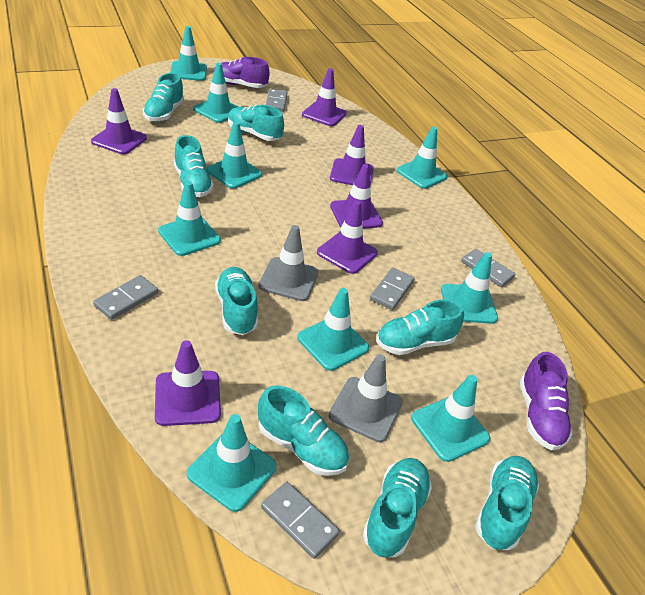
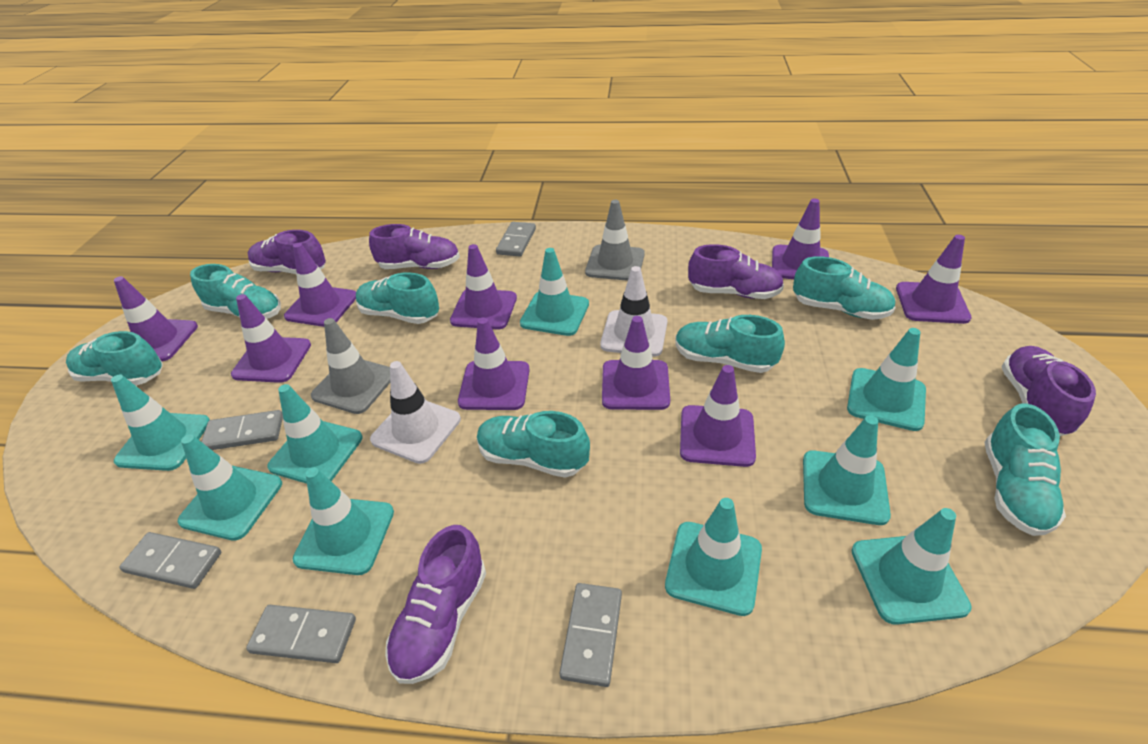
purple shoe: 2 -> 5
purple traffic cone: 6 -> 9
turquoise shoe: 8 -> 7
white traffic cone: 0 -> 2

